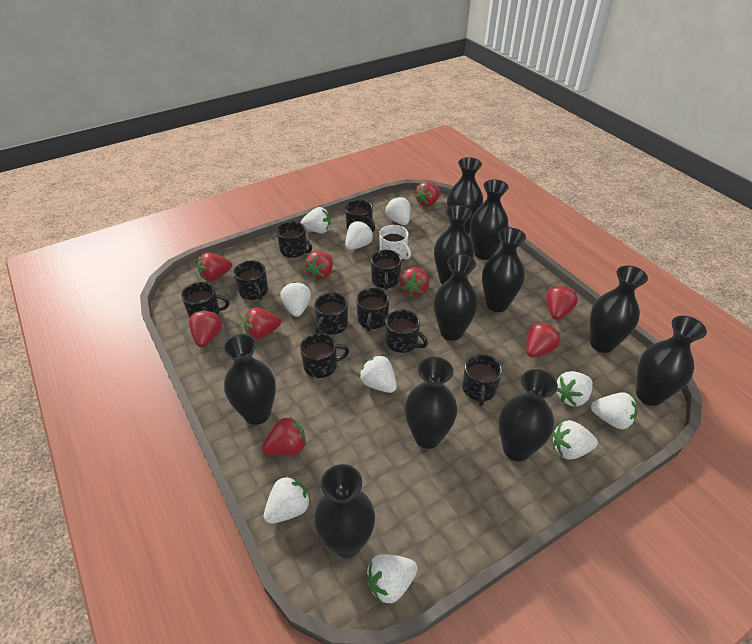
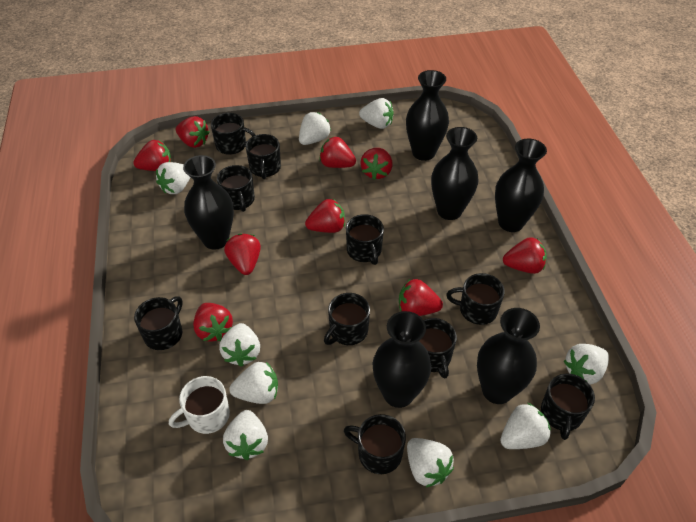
black vase: 11 -> 6
white strawberry: 10 -> 9

